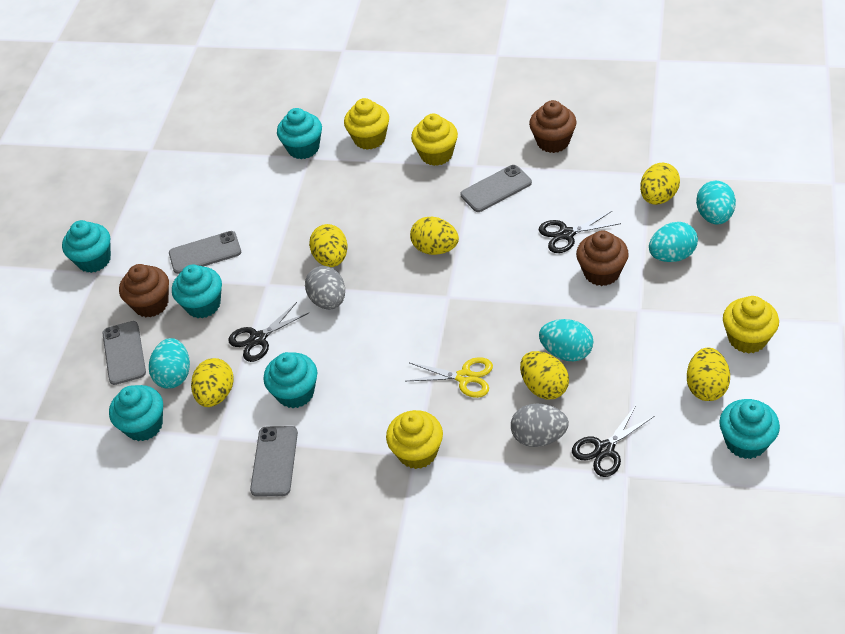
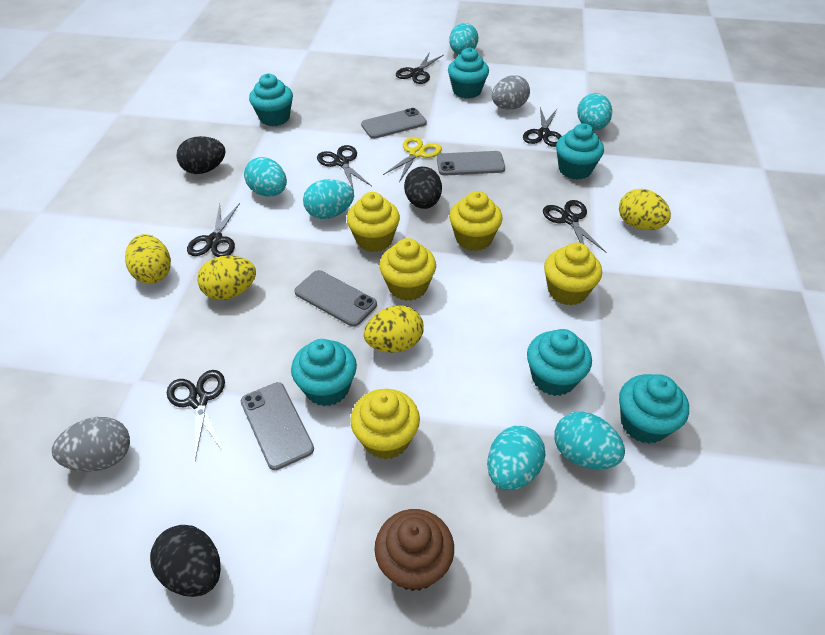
black egg: 0 -> 3
black scissors: 3 -> 6
brown cupcake: 3 -> 1
turquoise egg: 4 -> 6
yellow cupcake: 4 -> 5
yellow egg: 6 -> 4

